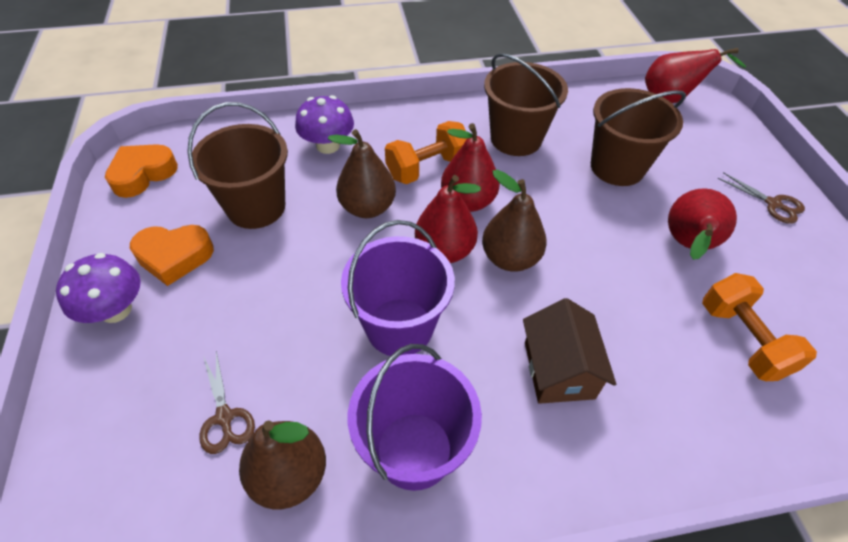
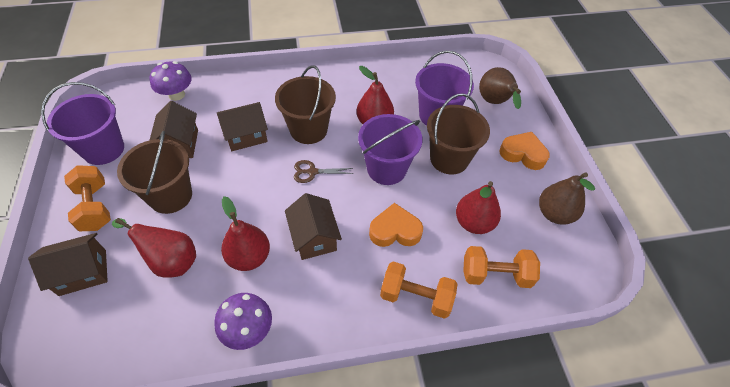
brown house: 1 -> 4
brown pear: 3 -> 2
brown scissors: 2 -> 1
orange dumbbell: 2 -> 3
purple bucket: 2 -> 3

